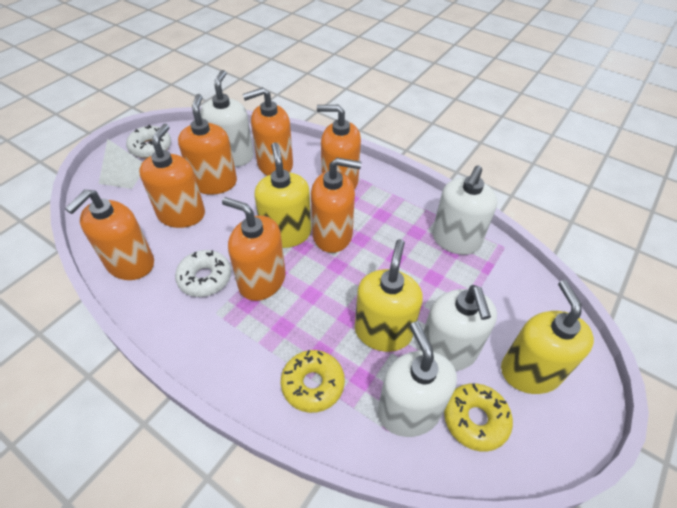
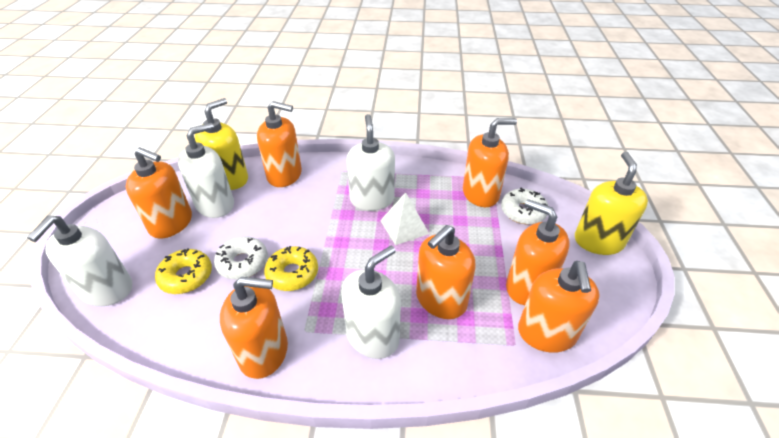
yellow soap dispenser: 3 -> 2

